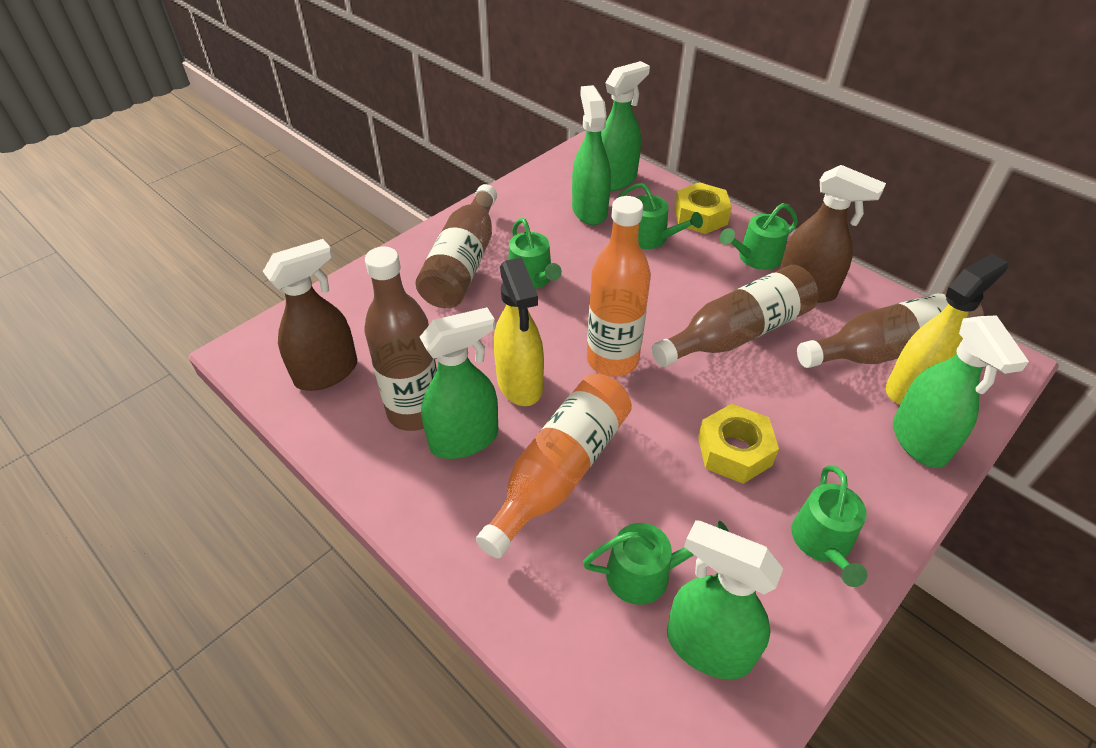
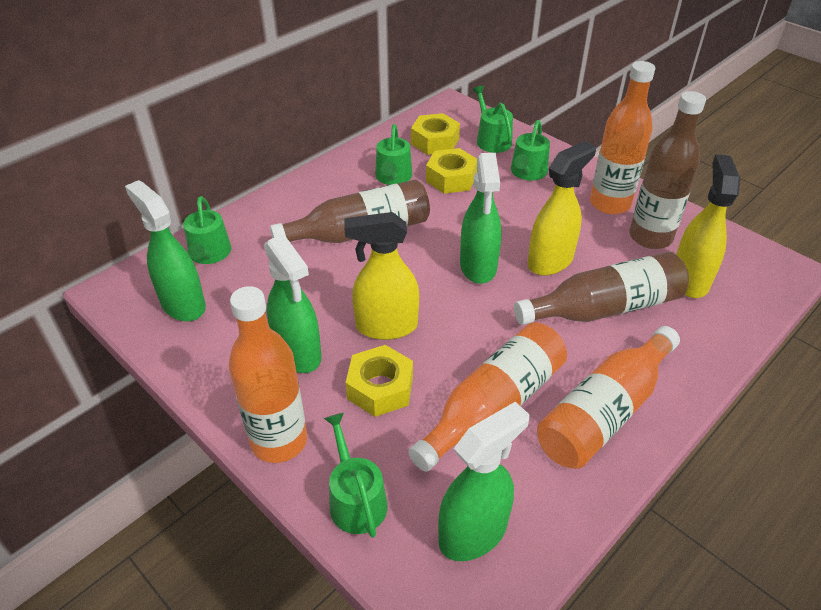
brown bottle: 4 -> 3
brown spray bottle: 2 -> 0
green spray bottle: 5 -> 4
orange bottle: 2 -> 4
yellow nut: 2 -> 3
yellow spray bottle: 2 -> 3

